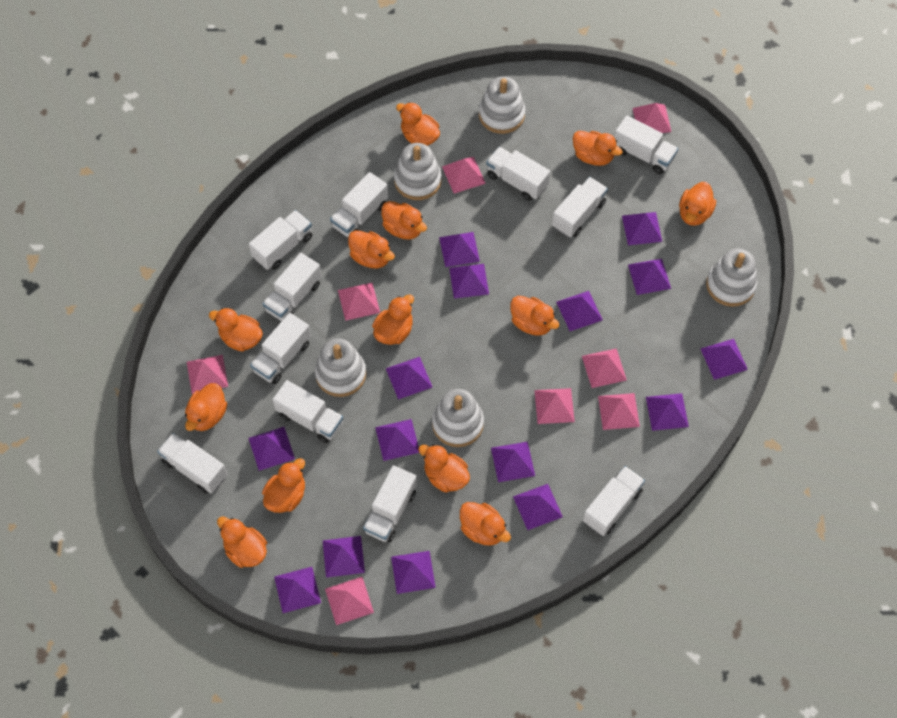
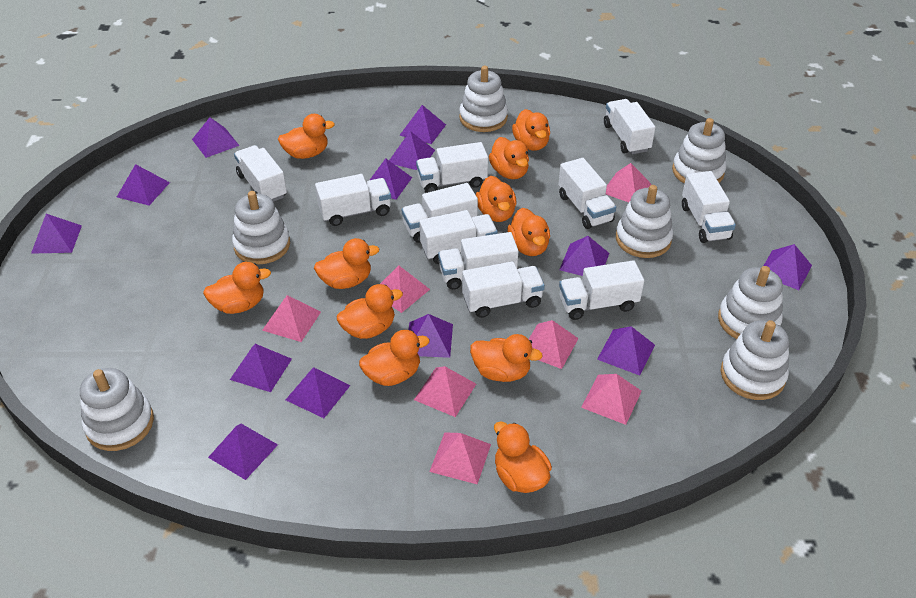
orange duck: 13 -> 11
pink pyramid: 8 -> 7
purple pyramid: 15 -> 13
white stacking toy: 5 -> 7

